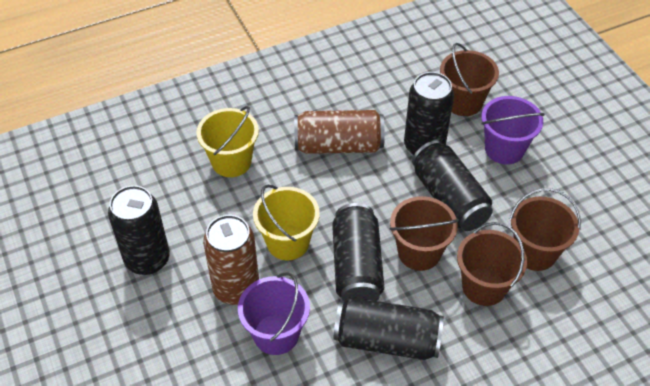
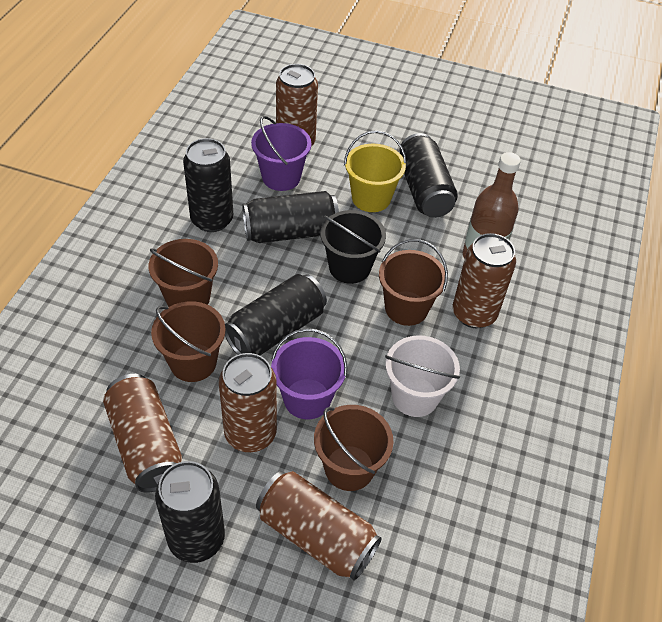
black bucket: 0 -> 1
brown bottle: 0 -> 1
brown can: 2 -> 5
white bucket: 0 -> 1
yellow bucket: 2 -> 1

